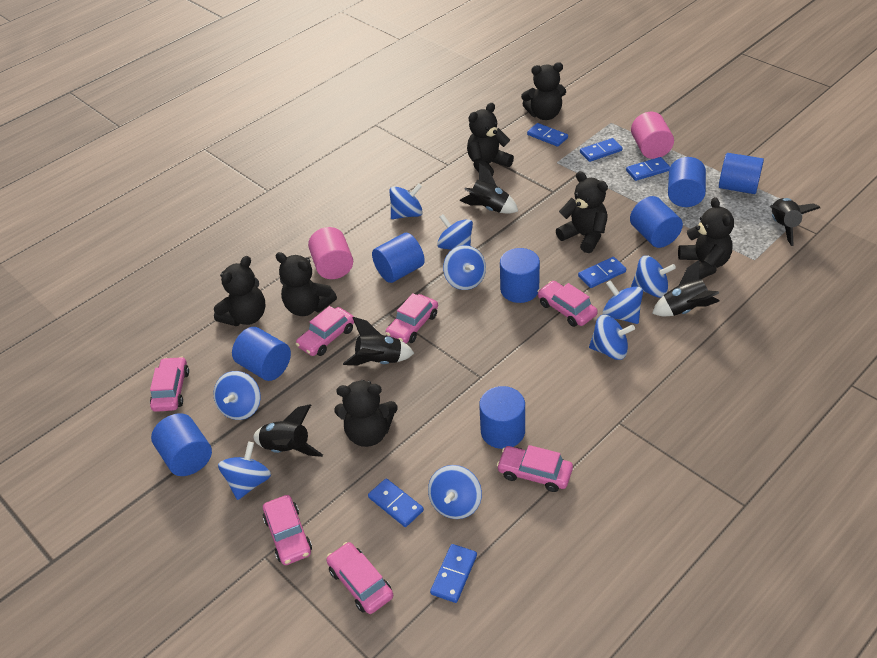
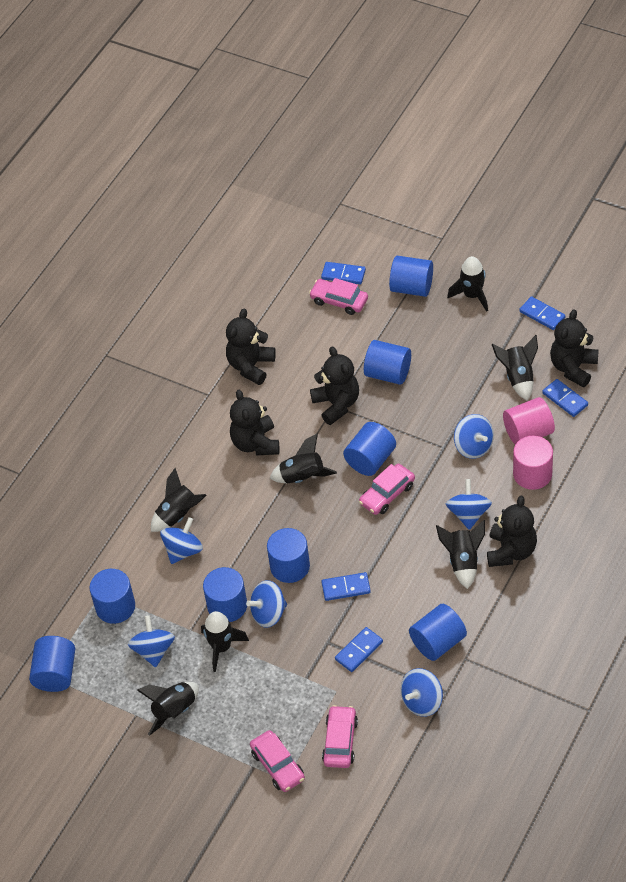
black rocket: 5 -> 7
black teddy bear: 7 -> 5
blue domino: 6 -> 5
blue spinning top: 9 -> 6
pink car: 7 -> 4

